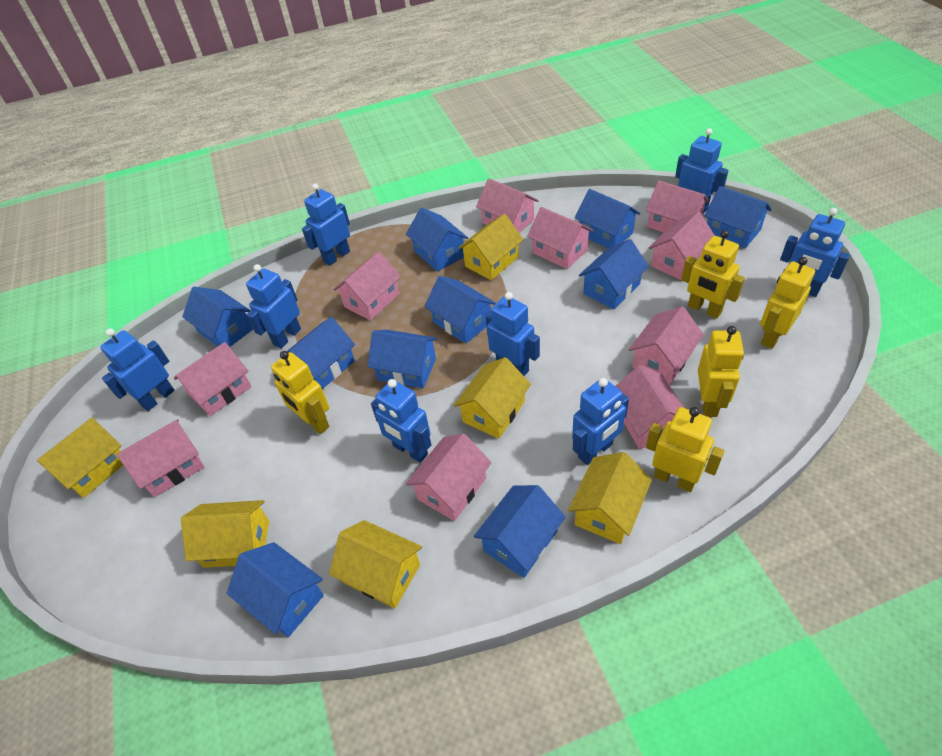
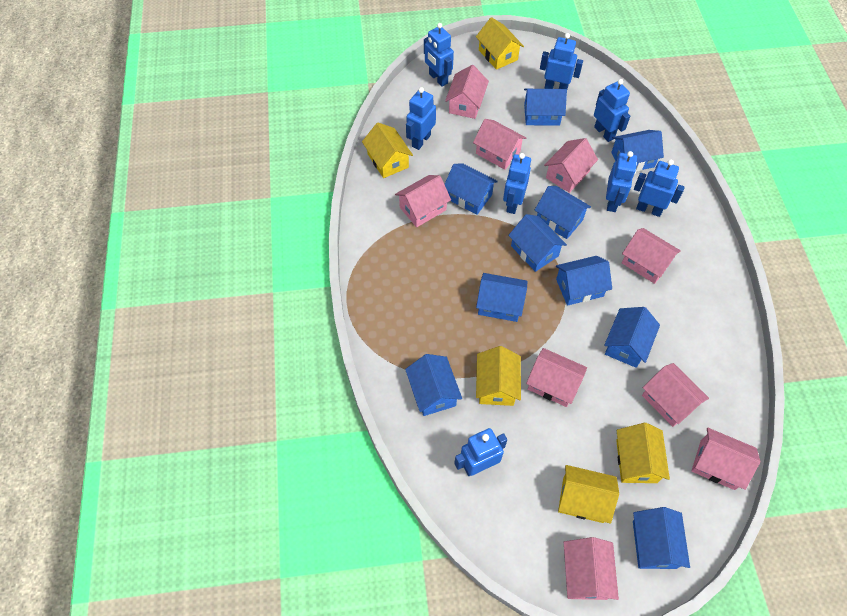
pink house: 10 -> 9
yellow house: 6 -> 5
yellow robot: 5 -> 0

